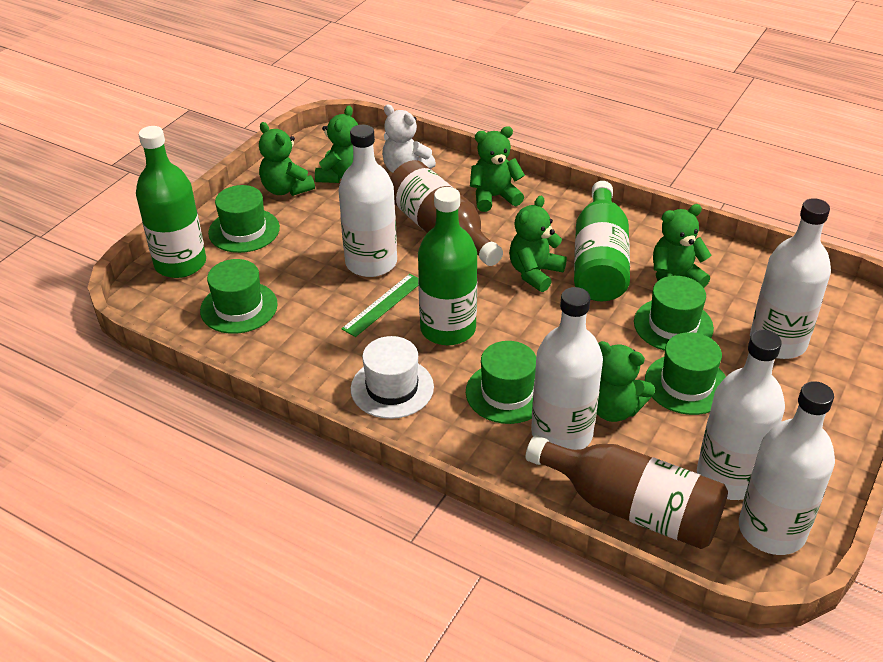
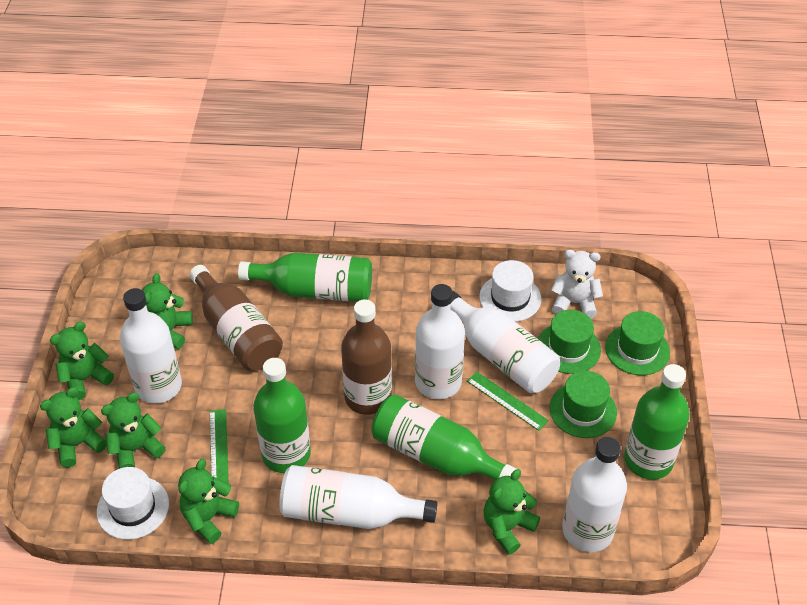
green bottle: 3 -> 4
green hat: 5 -> 3
green ruler: 1 -> 2
white hat: 1 -> 2

